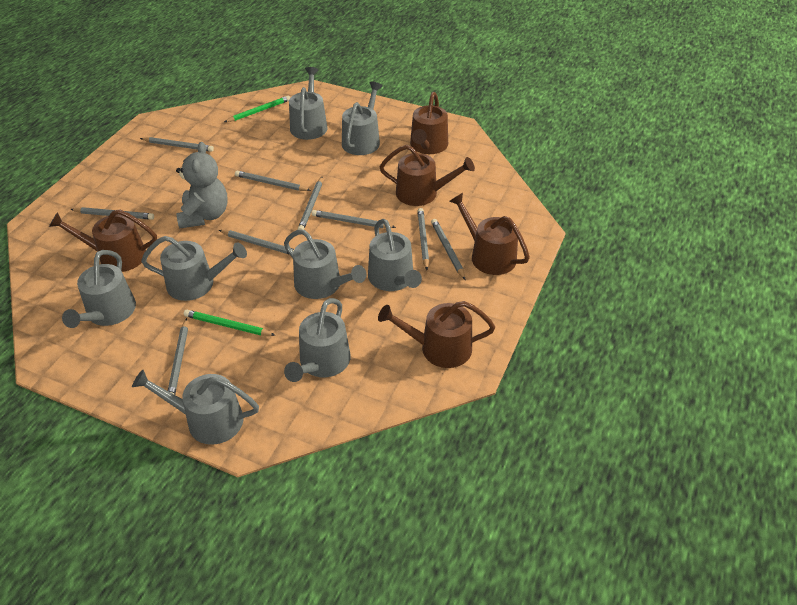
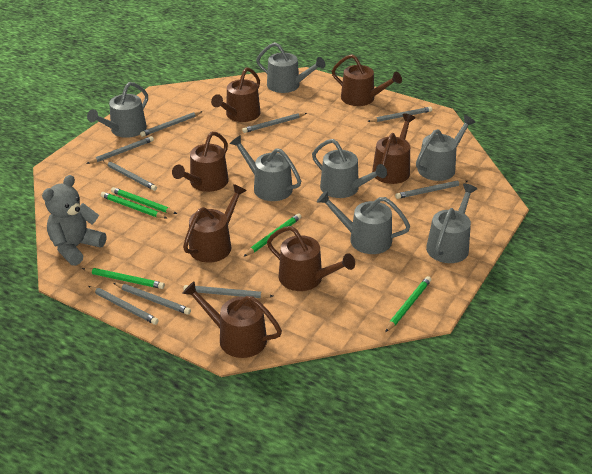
brown watering can: 5 -> 7
green pencil: 2 -> 5
grey watering can: 8 -> 7

